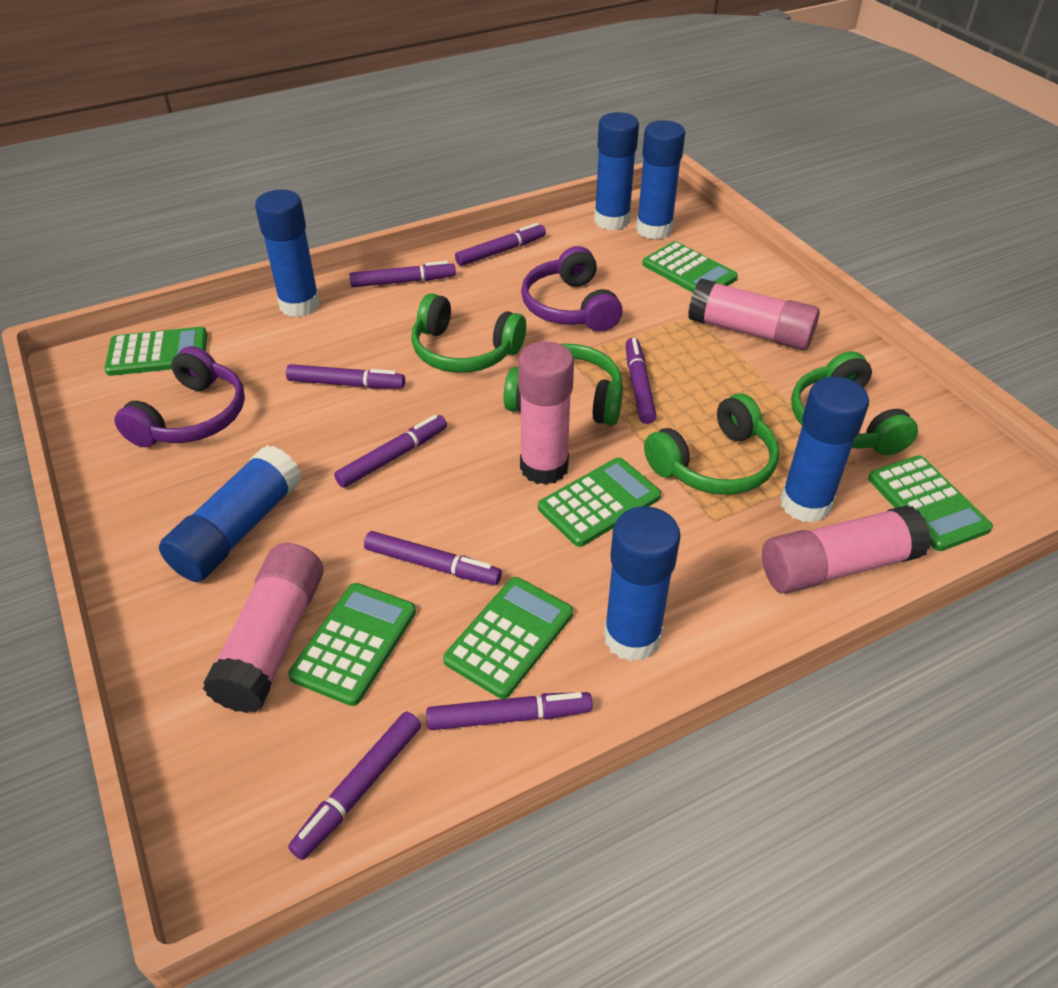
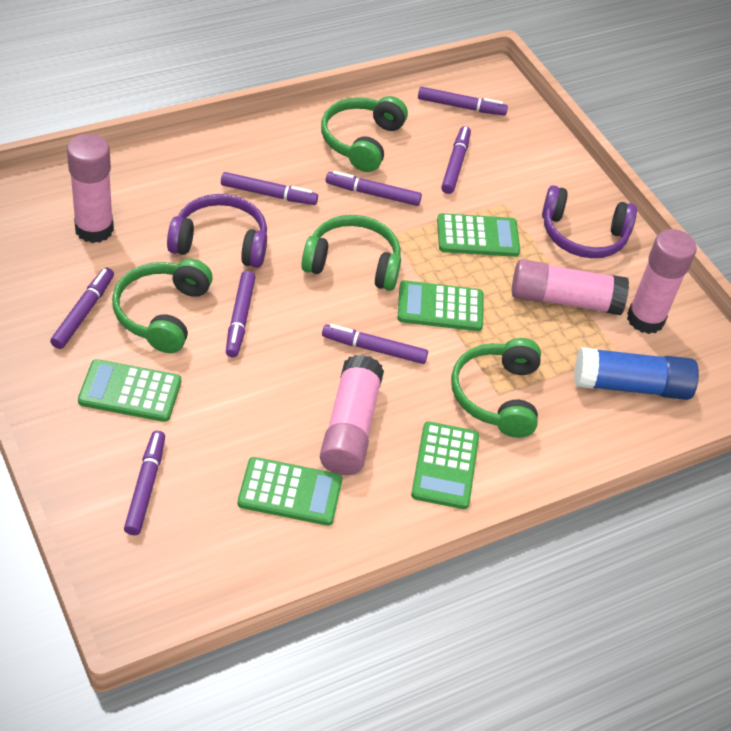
blue glue stick: 6 -> 1
green calculator: 6 -> 5

